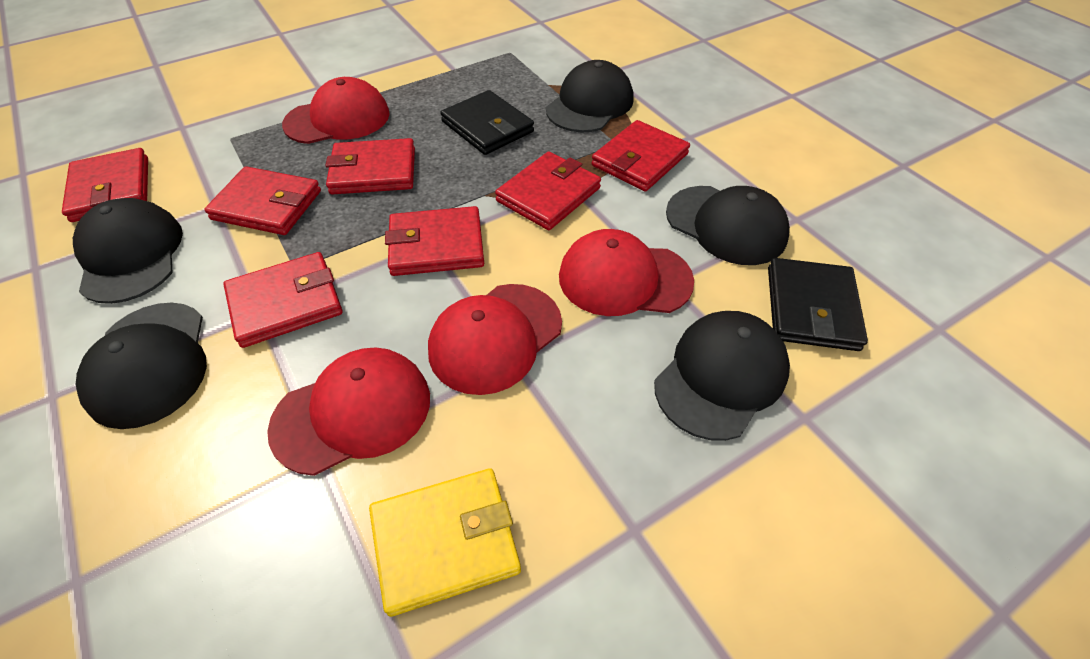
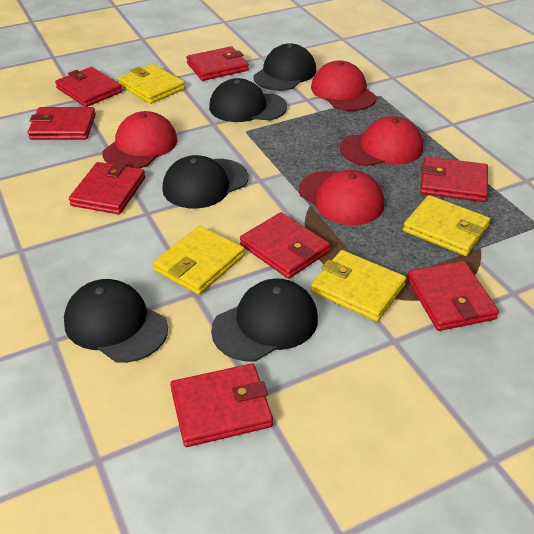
black wallet: 2 -> 0
red wallet: 7 -> 8
yellow wallet: 1 -> 4

